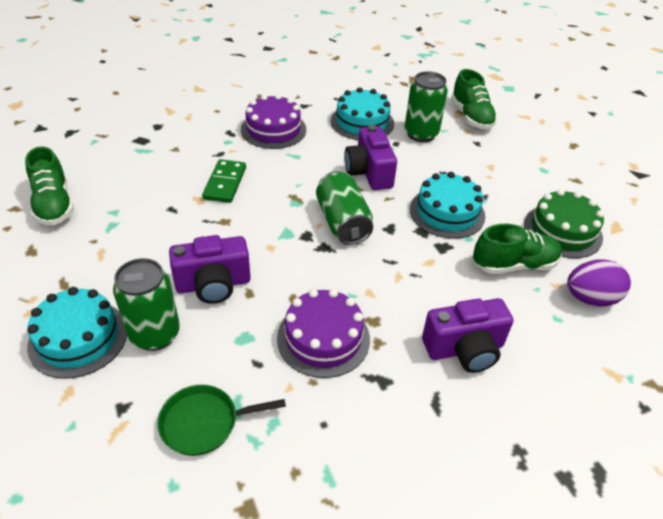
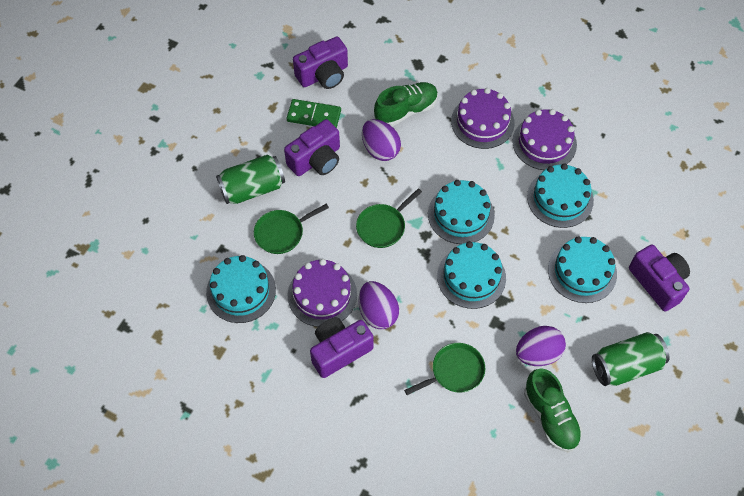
green cake: 1 -> 0
green can: 3 -> 2
green pan: 1 -> 3
green shoe: 3 -> 2
purple cake: 2 -> 3
purple camera: 3 -> 4
purple egg: 1 -> 3
turquoise cake: 3 -> 5

